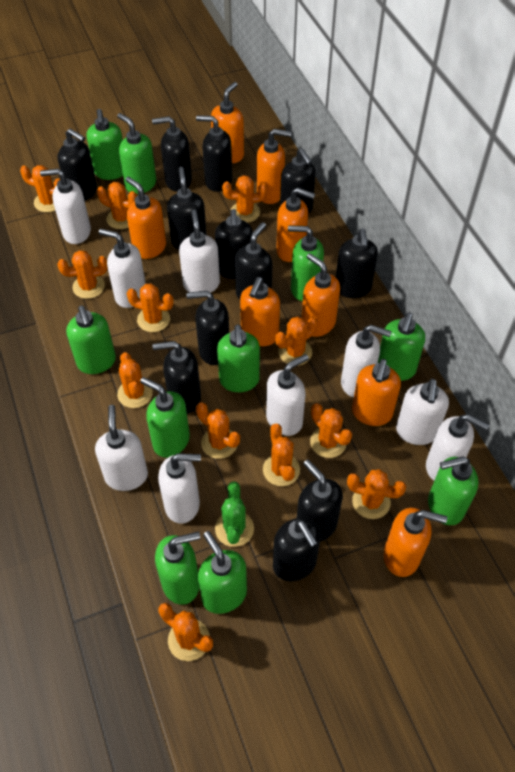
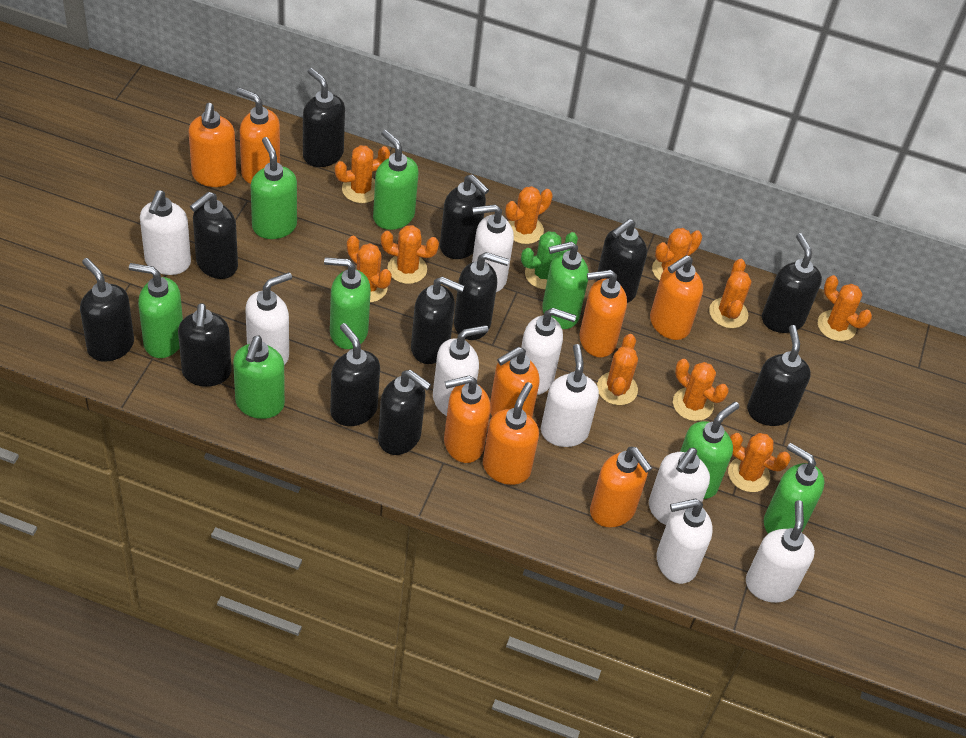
green soap dispenser: 10 -> 8
orange cactus: 12 -> 10

